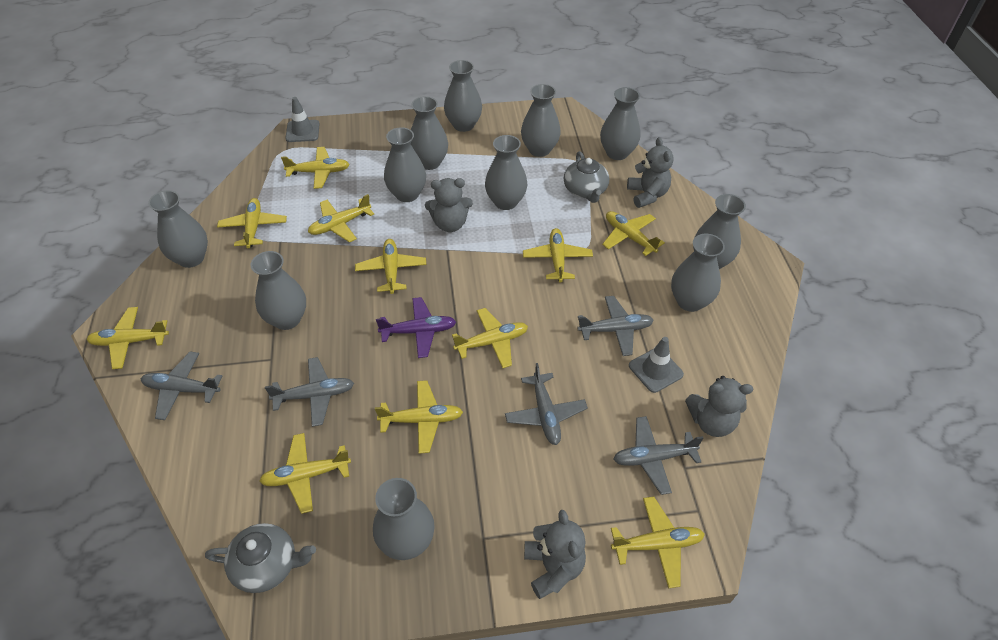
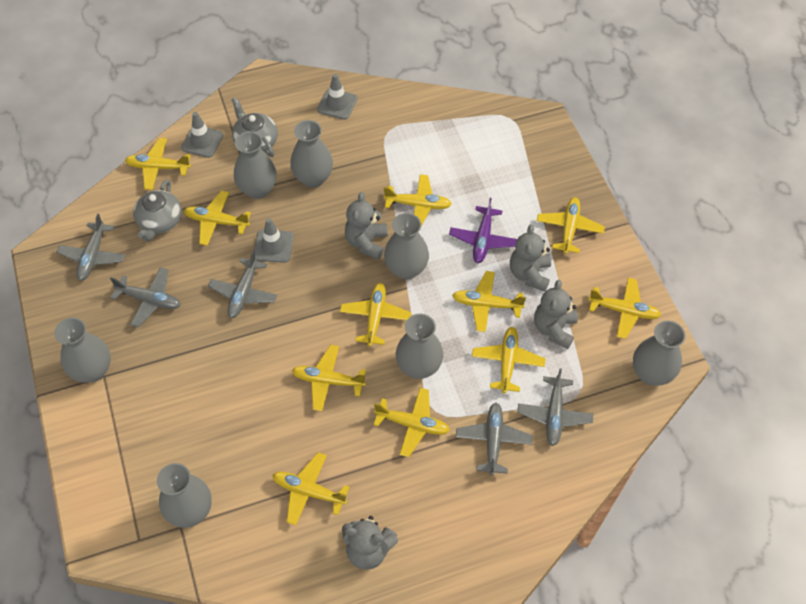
grey traffic cone: 2 -> 3
grey vase: 11 -> 7

